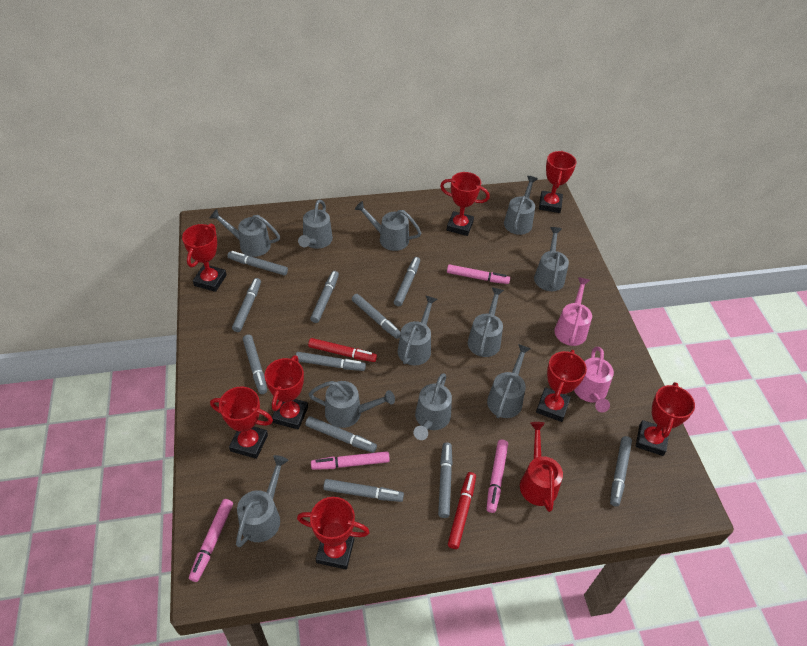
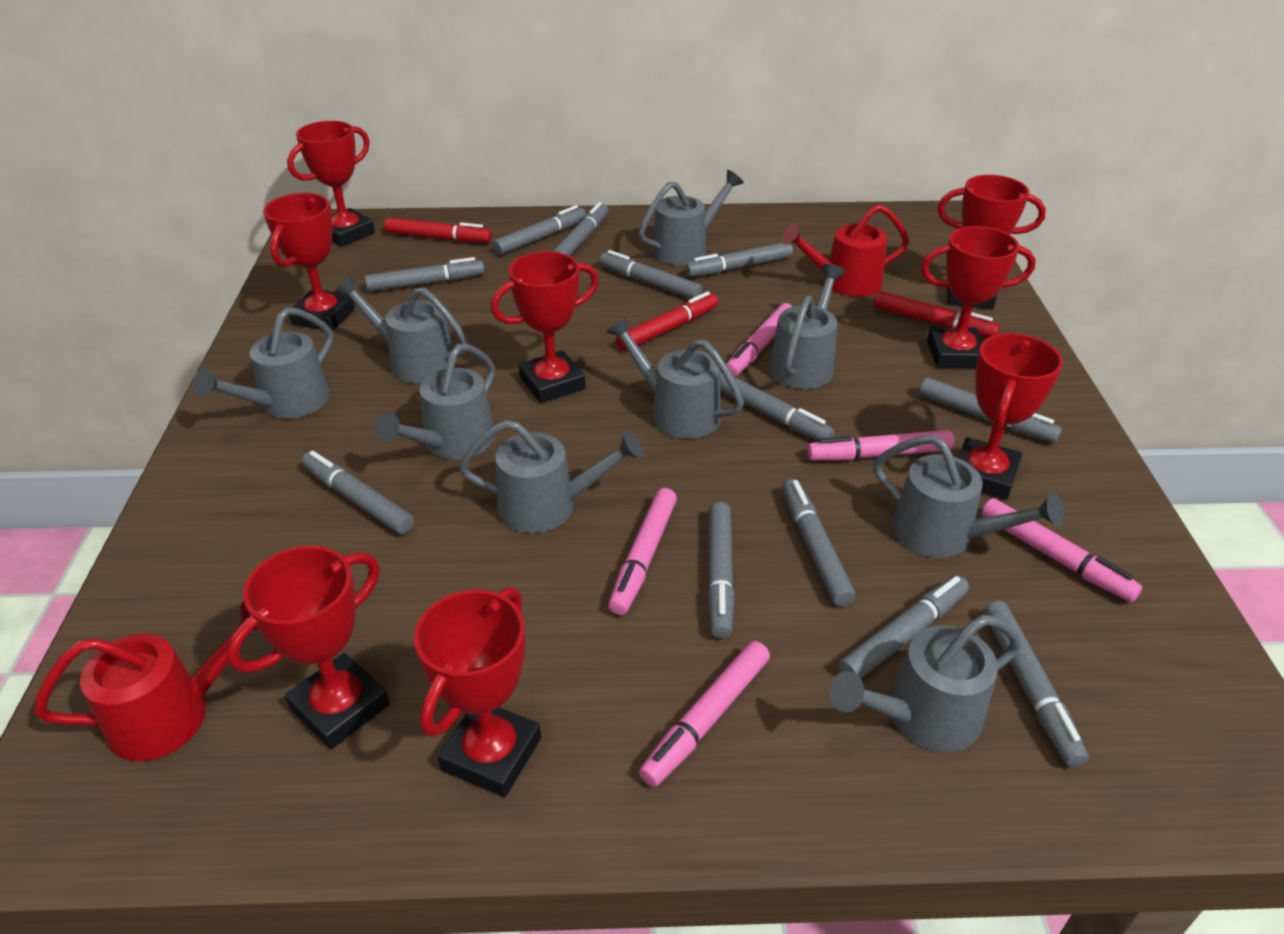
grey marker: 11 -> 12
grey watering can: 11 -> 9
pink marker: 4 -> 5
pink watering can: 2 -> 0
red marker: 2 -> 3
red watering can: 1 -> 2

